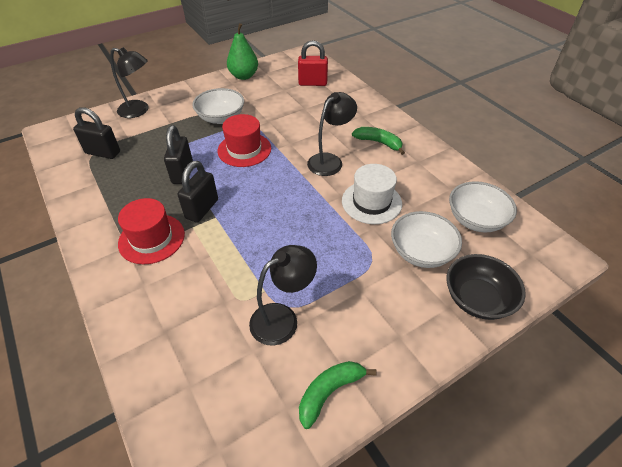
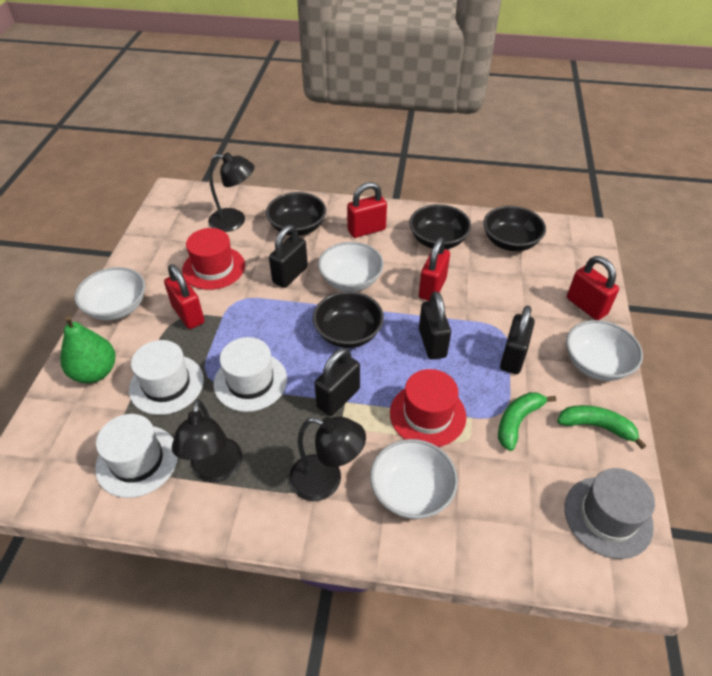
black bowl: 1 -> 4
black padlock: 3 -> 4
grey hat: 0 -> 1
red padlock: 1 -> 4
white bowl: 3 -> 4
white hat: 1 -> 3

